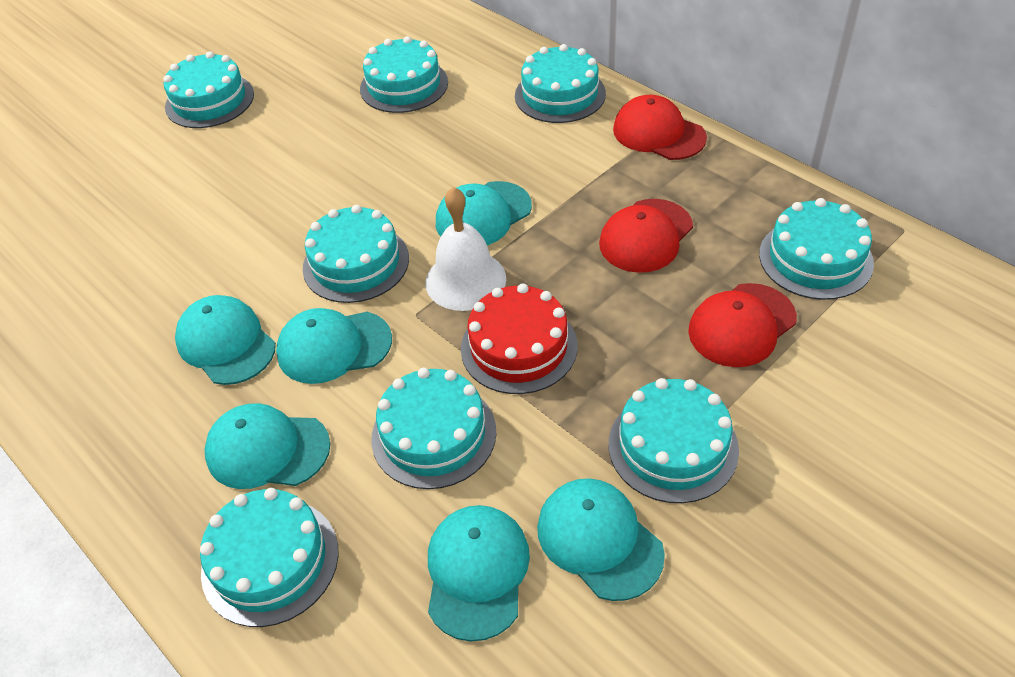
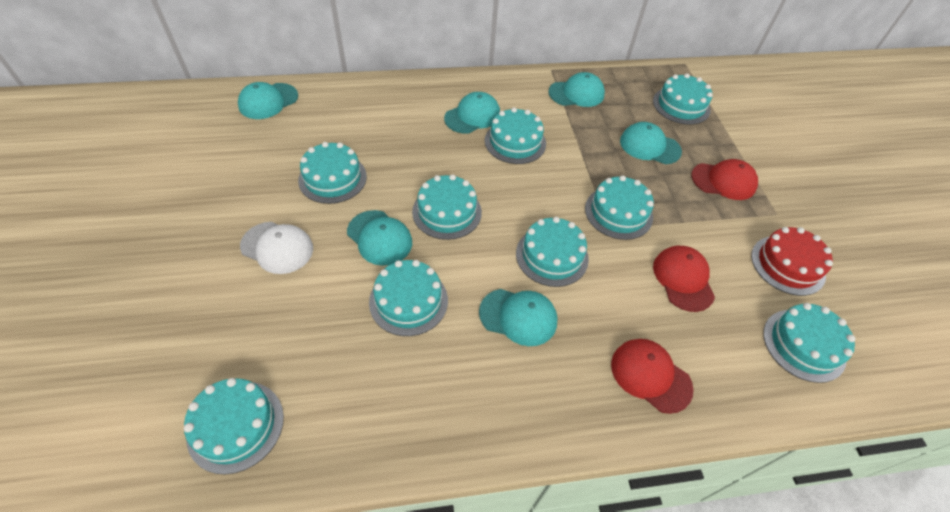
turquoise cake: 8 -> 9
white bell: 1 -> 0
white cap: 0 -> 1

